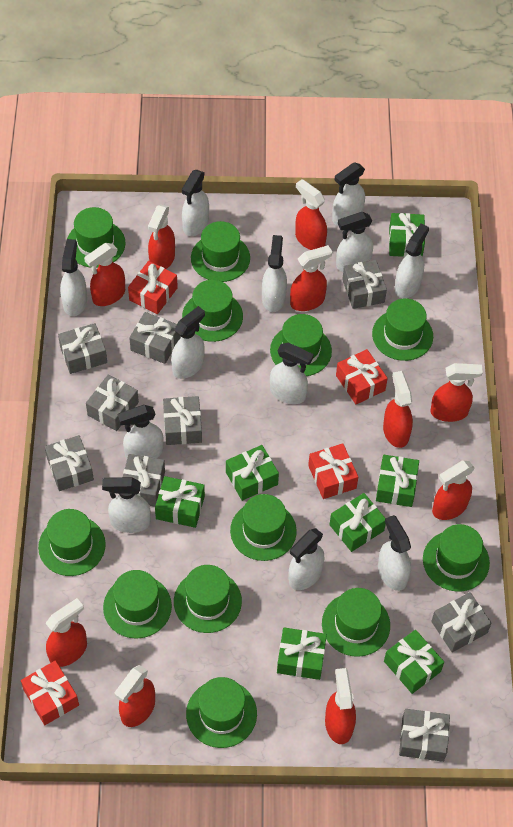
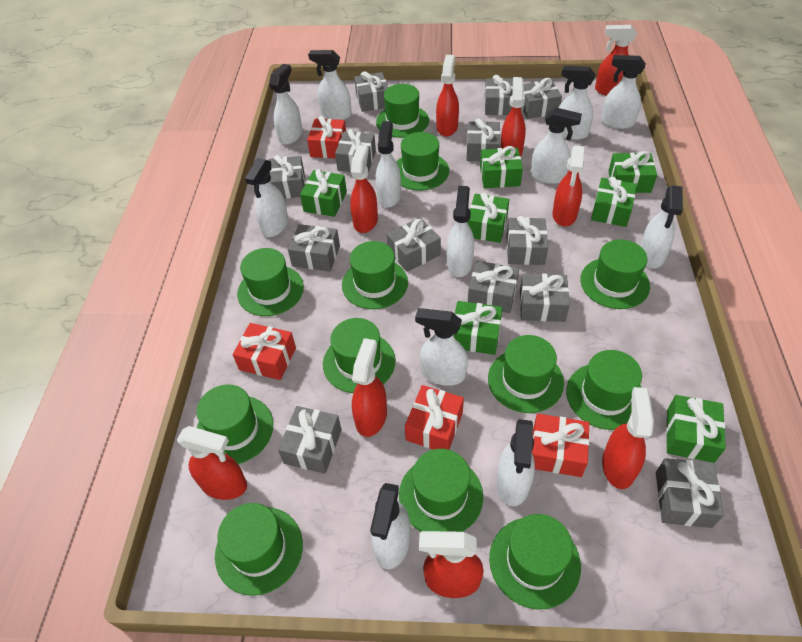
grey gift: 9 -> 13
red spray bottle: 10 -> 9

